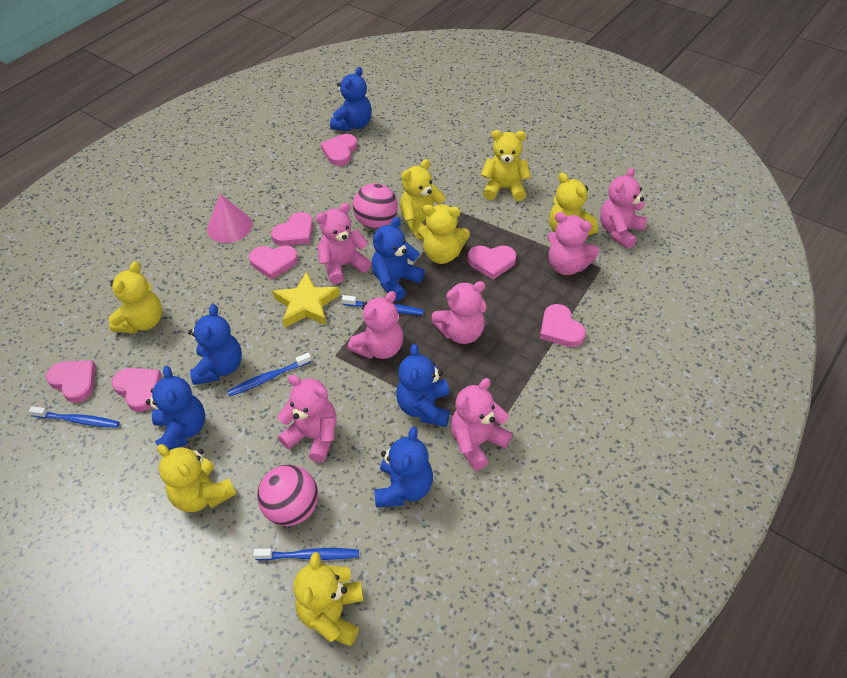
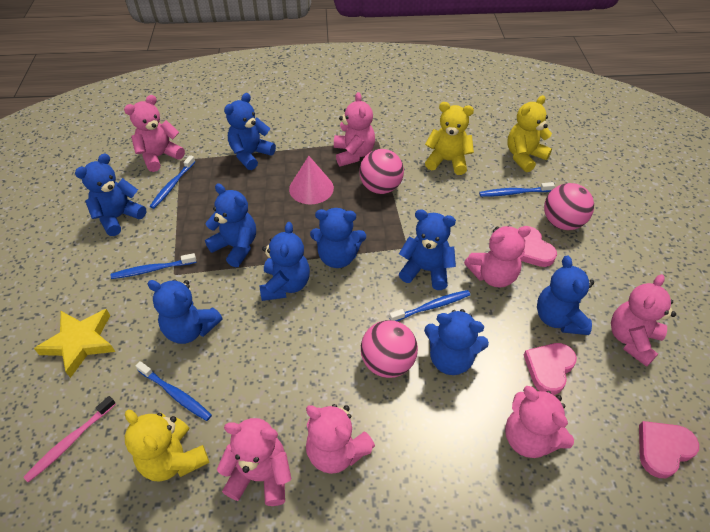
blue teddy bear: 6 -> 9
blue toothbrush: 4 -> 5
pink ball: 2 -> 3
pink heart: 7 -> 3
pink toothbrush: 0 -> 1
yellow teddy bear: 7 -> 3

